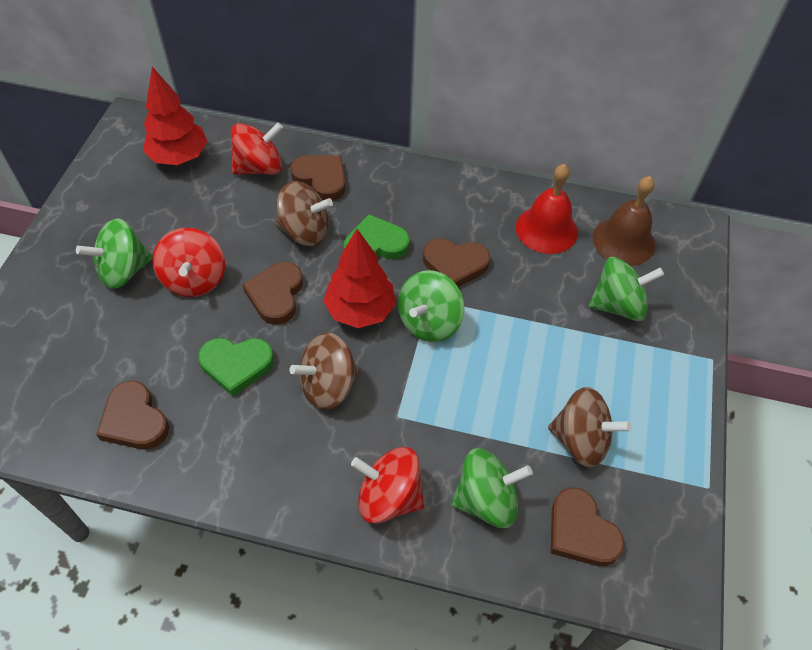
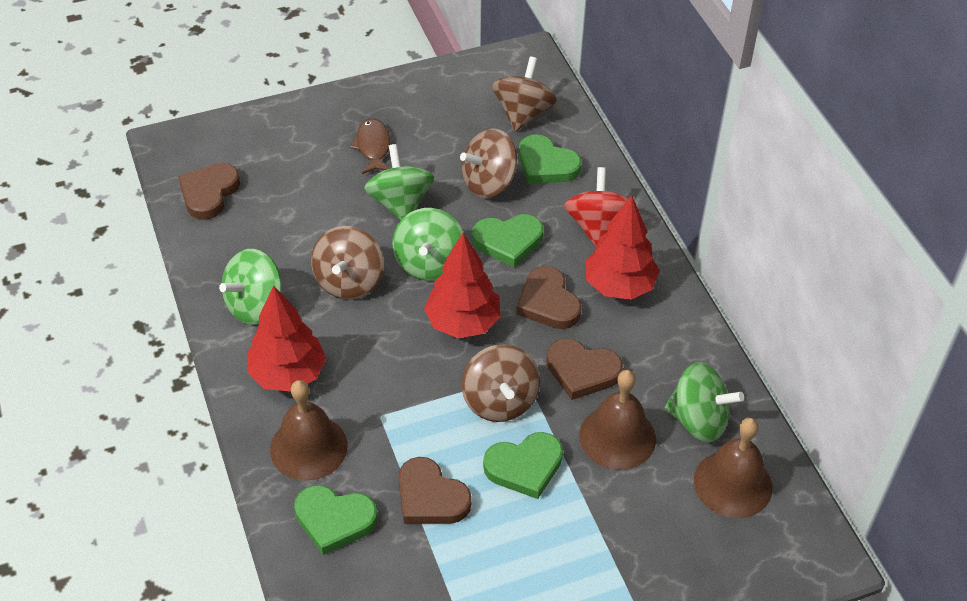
brown bell: 1 -> 3
brown fish: 0 -> 1
brown heart: 5 -> 4
brown spinning top: 3 -> 4
green heart: 2 -> 4
red bell: 1 -> 0
red spinning top: 3 -> 1
red tree: 2 -> 3

